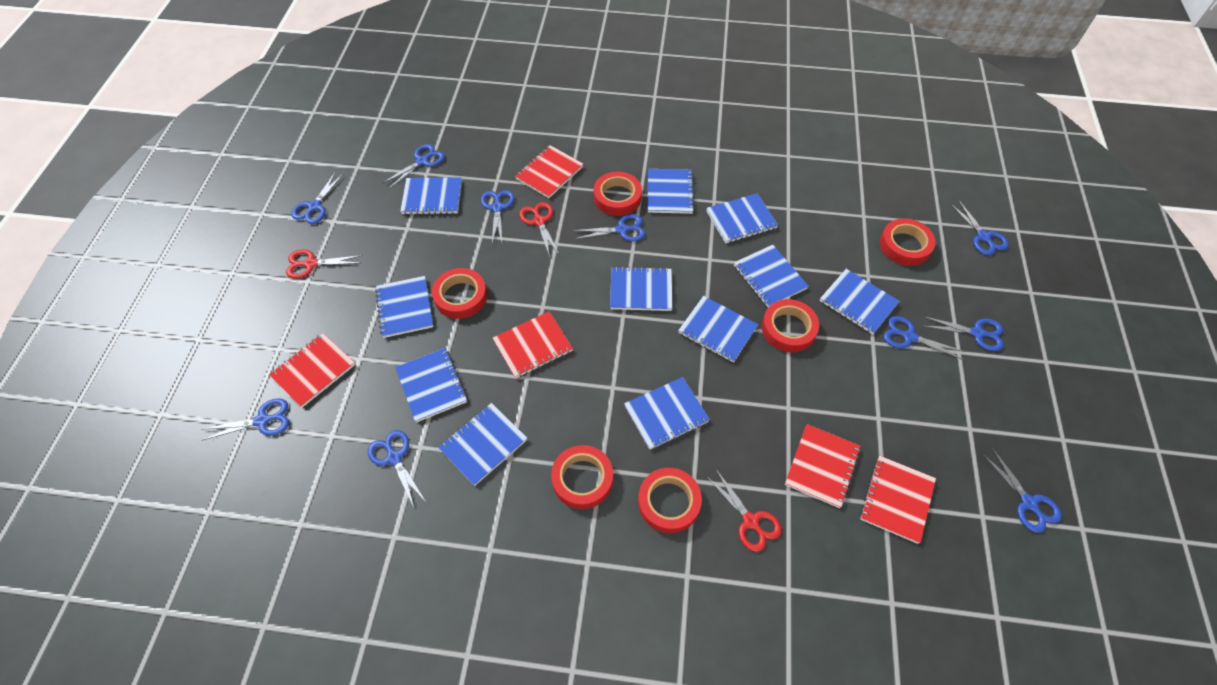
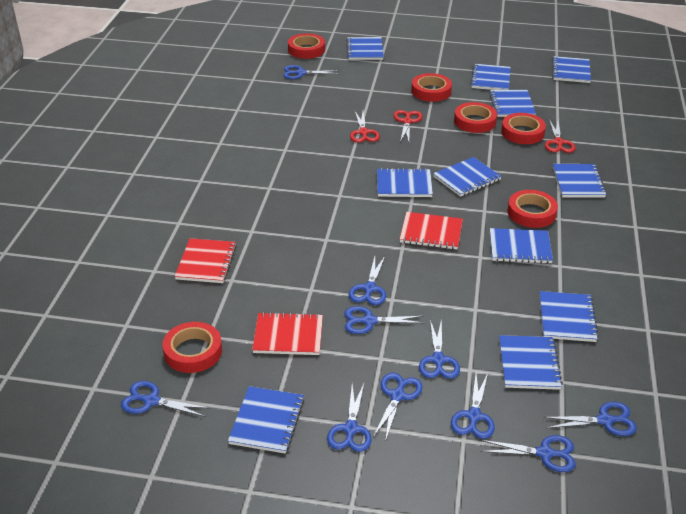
red notebook: 5 -> 3

